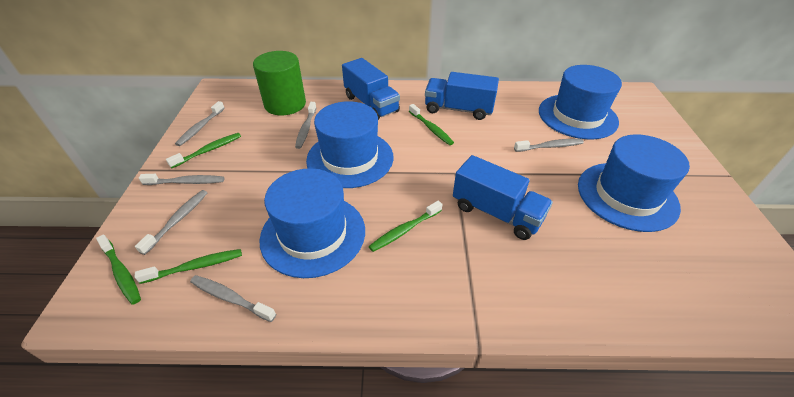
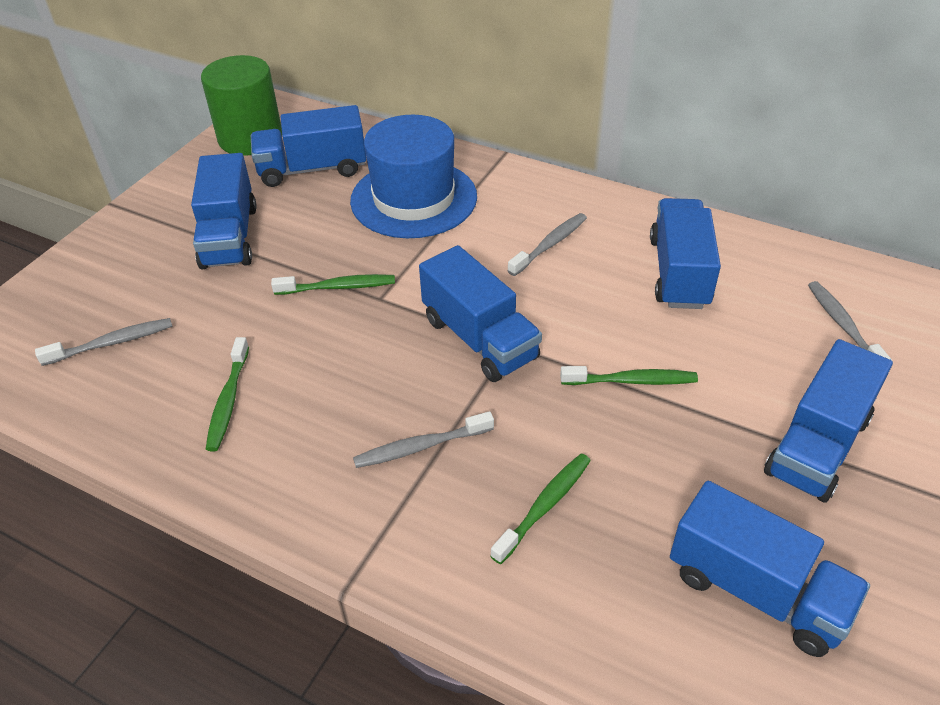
blue hat: 4 -> 1
blue truck: 3 -> 6
green toothbrush: 5 -> 4
grey toothbrush: 6 -> 4

